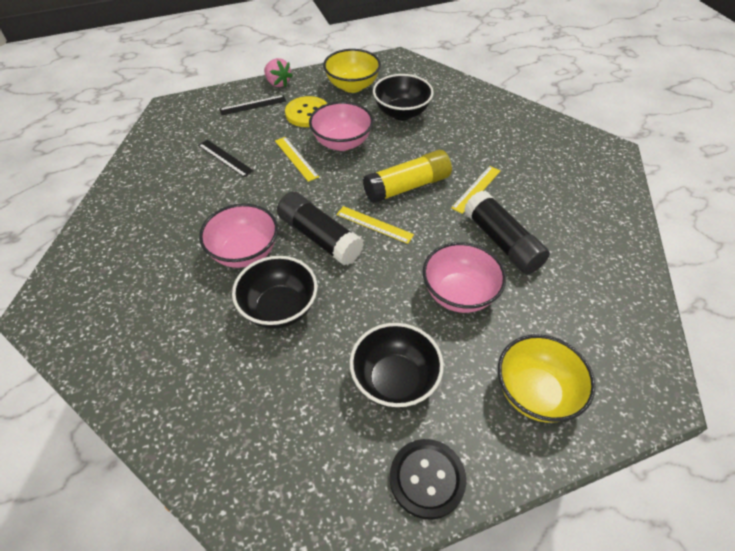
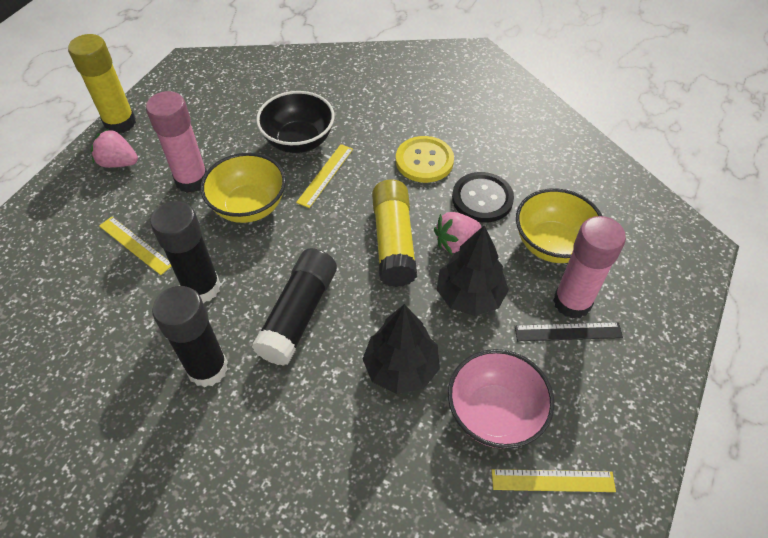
black bowl: 3 -> 1
black glue stick: 2 -> 3
black ruler: 2 -> 1
black tree: 0 -> 2
pink bowl: 3 -> 1
pink glue stick: 0 -> 2
pink strawberry: 1 -> 2
yellow glue stick: 1 -> 2

